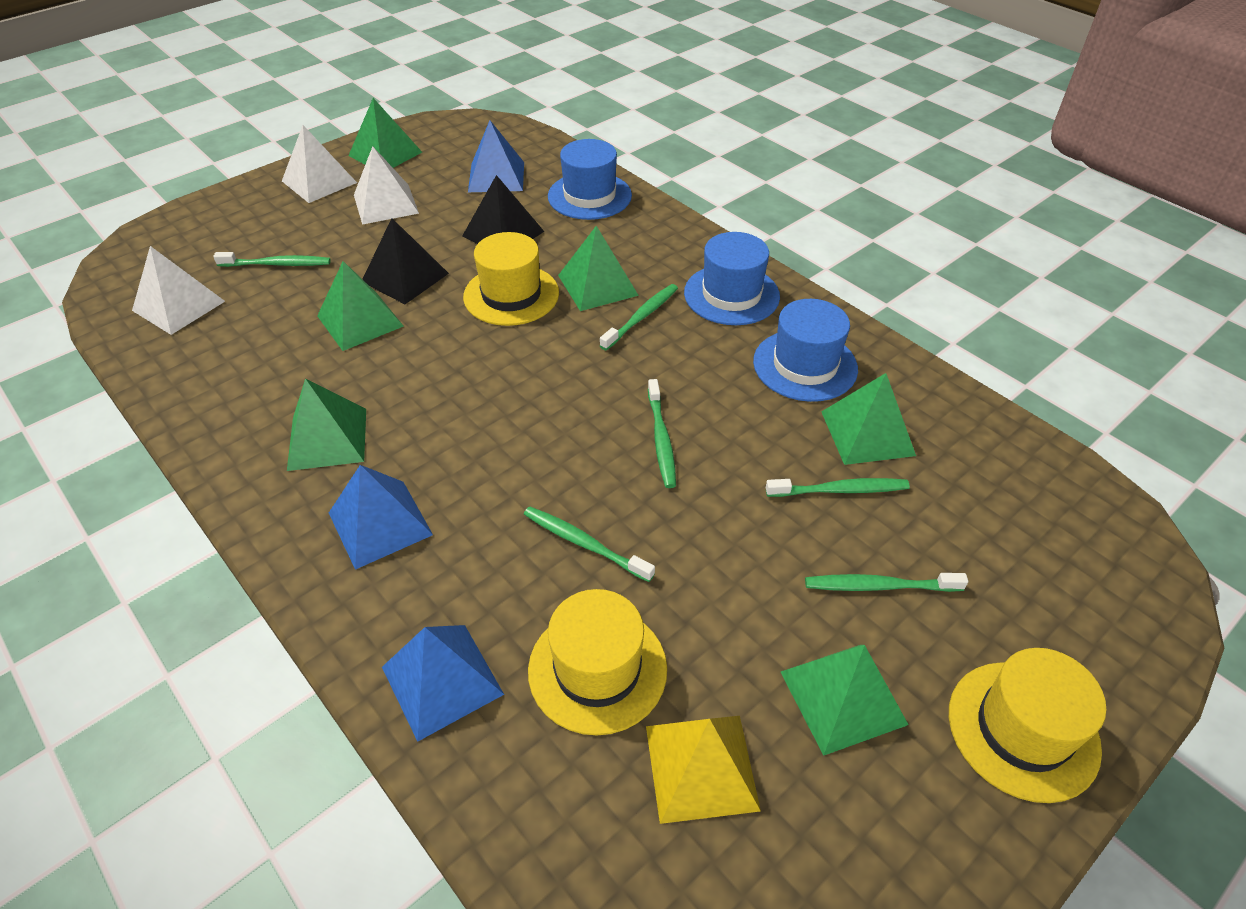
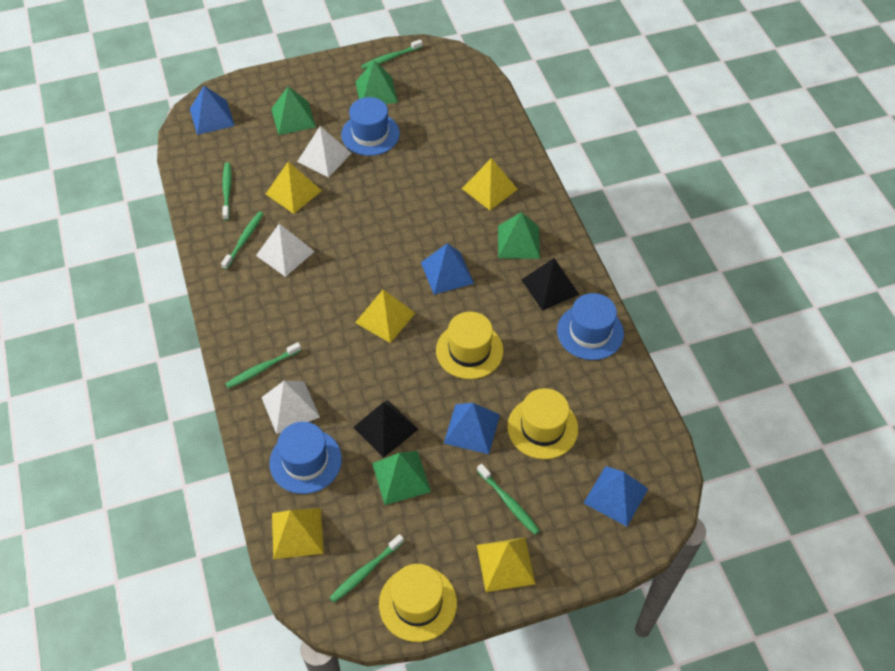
blue pyramid: 3 -> 4
green pyramid: 6 -> 4
yellow pyramid: 1 -> 5

